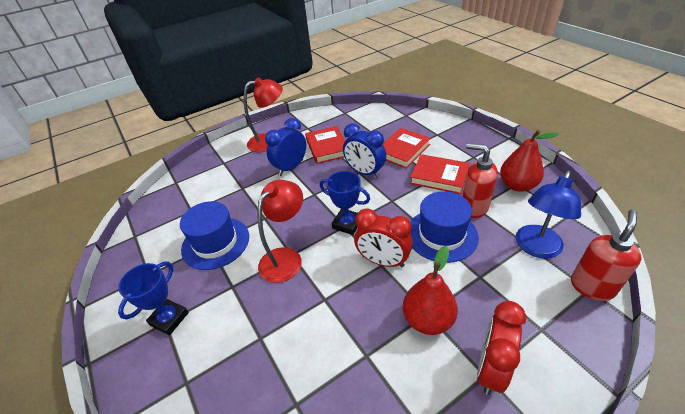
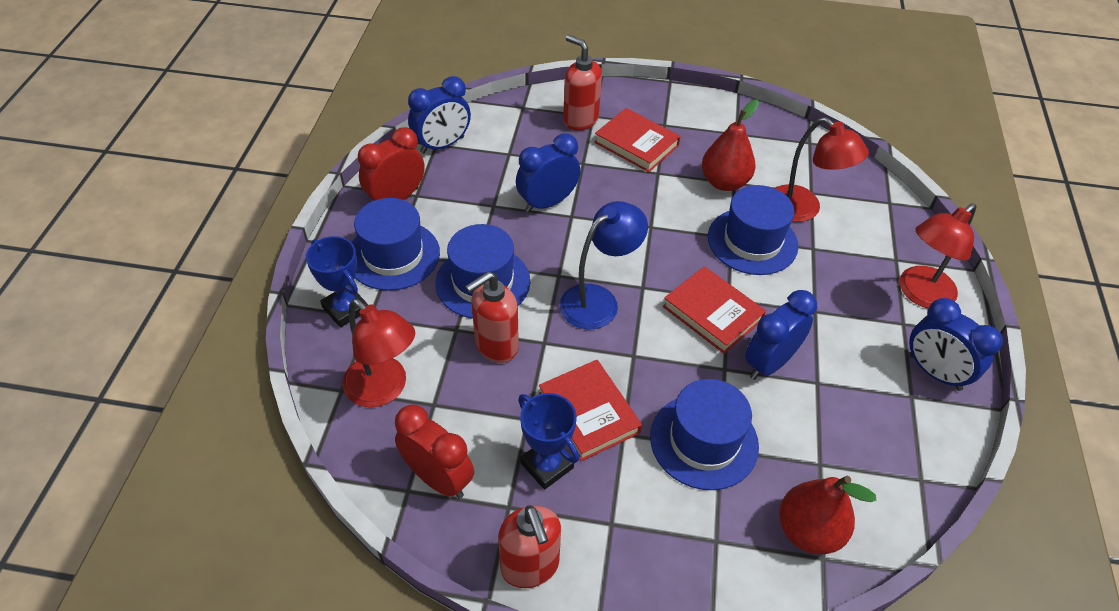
blue clock: 2 -> 4
blue hat: 2 -> 4
red lamp: 2 -> 3
red soap dispenser: 2 -> 3

